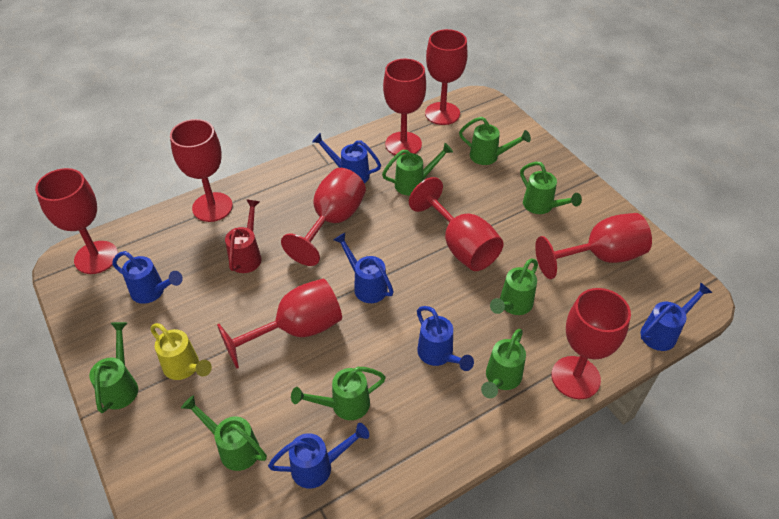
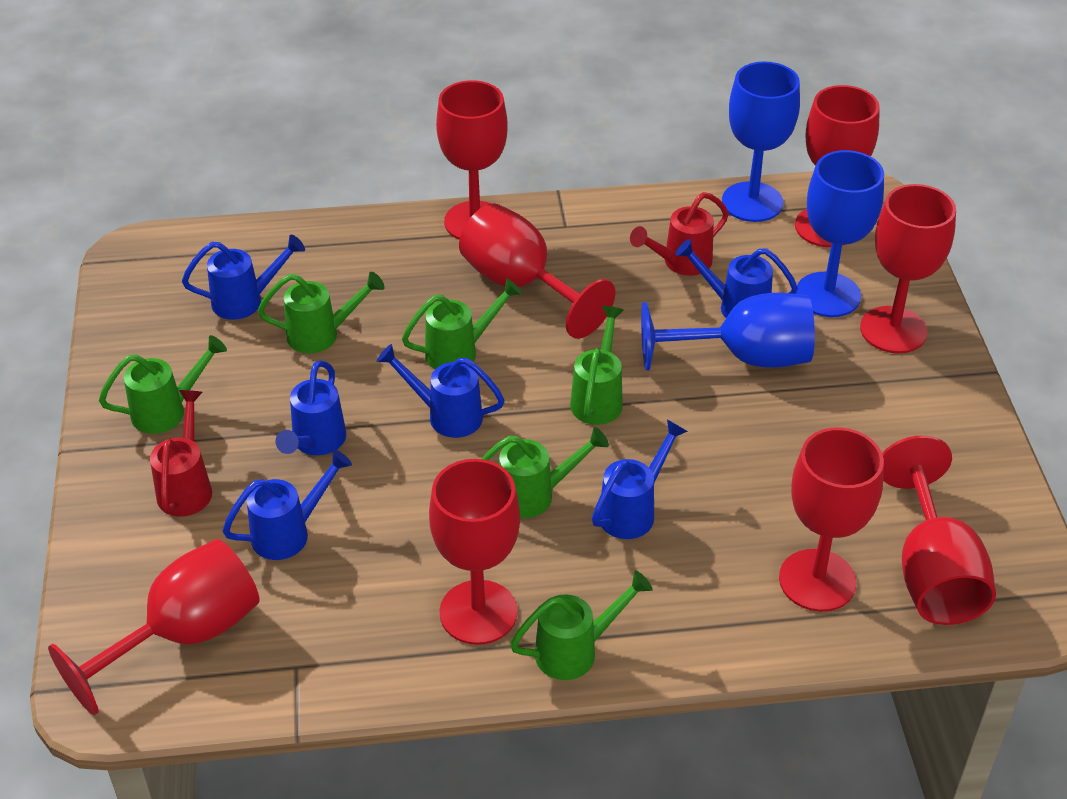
blue goblet: 0 -> 3
green watering can: 8 -> 6
red goblet: 9 -> 8
red watering can: 1 -> 2
yellow watering can: 1 -> 0

